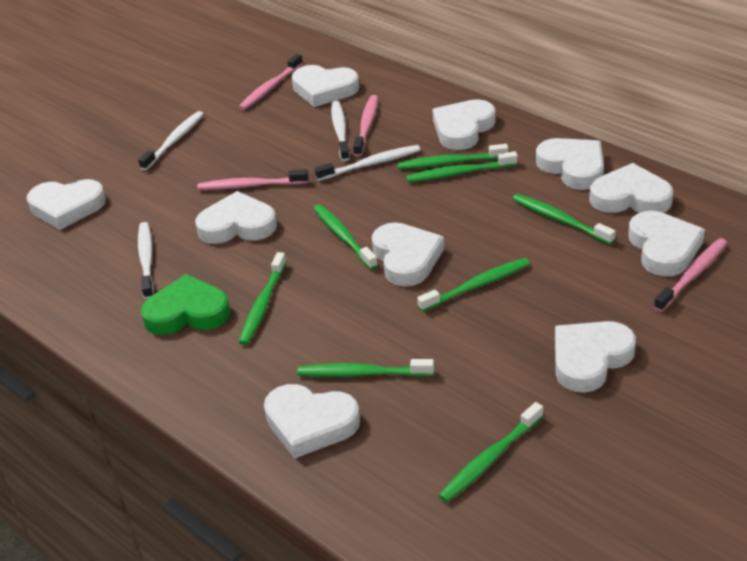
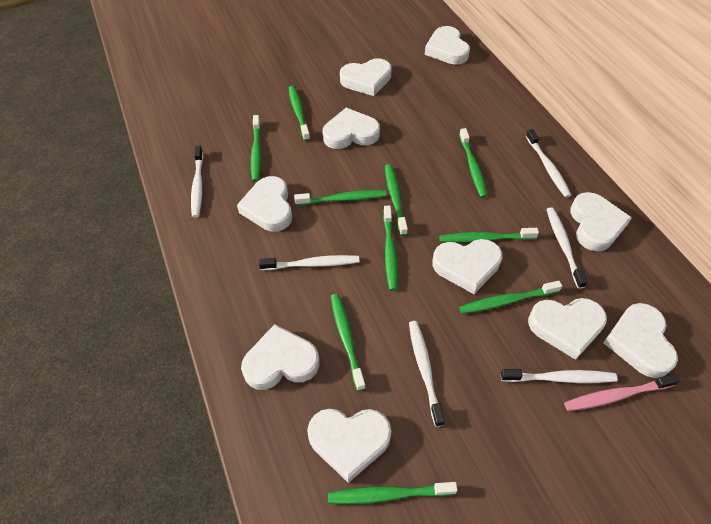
green heart: 1 -> 0
green toothbrush: 8 -> 10
pink toothbrush: 4 -> 1
white toothbrush: 4 -> 6

